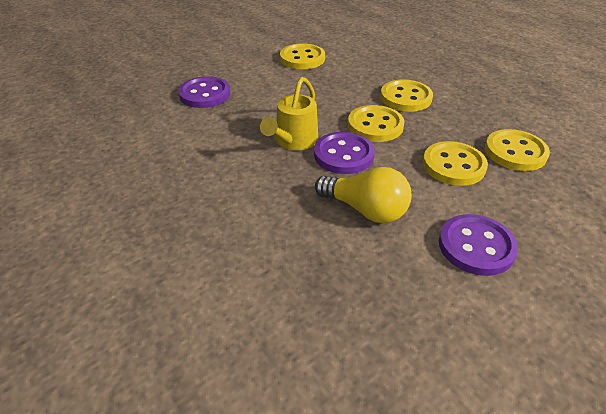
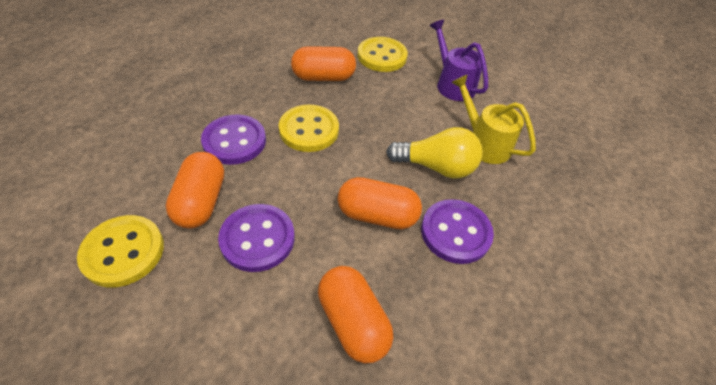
orange capsule: 0 -> 4
purple watering can: 0 -> 1
yellow button: 5 -> 3

